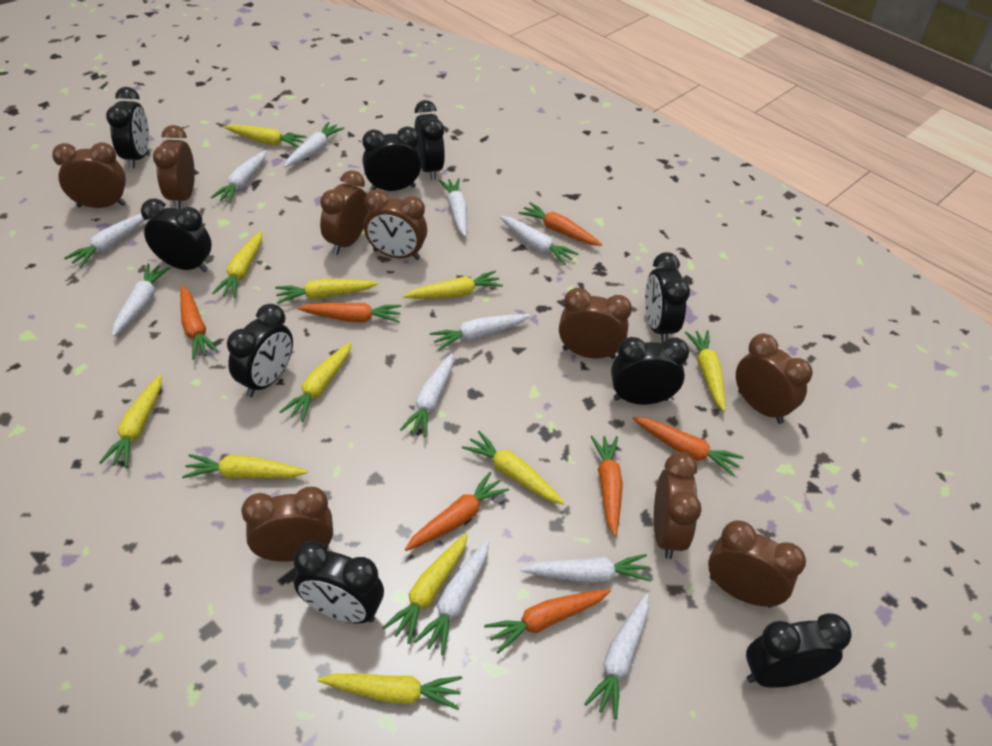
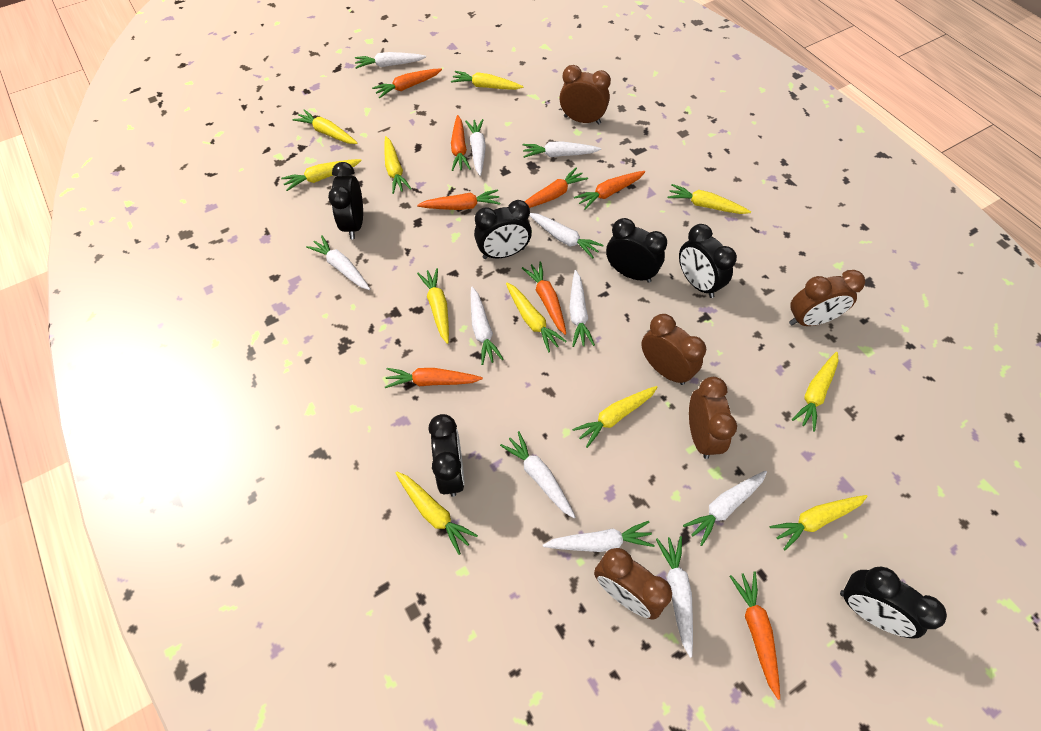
black clock: 9 -> 6
brown clock: 9 -> 5
orange carrot: 7 -> 8

